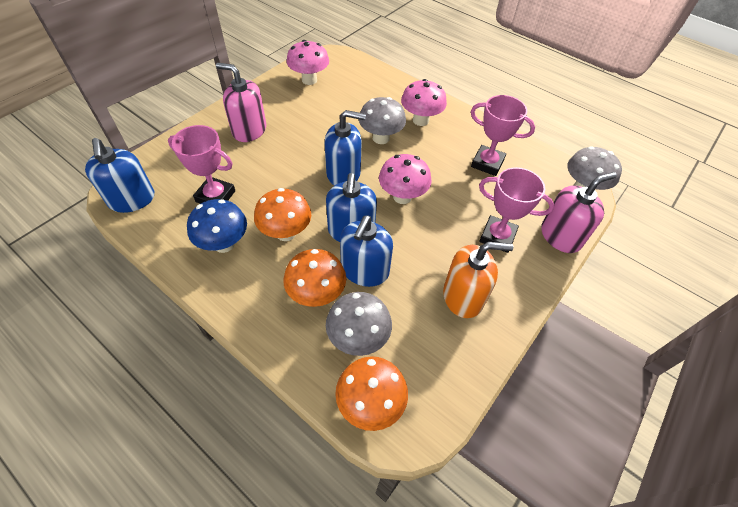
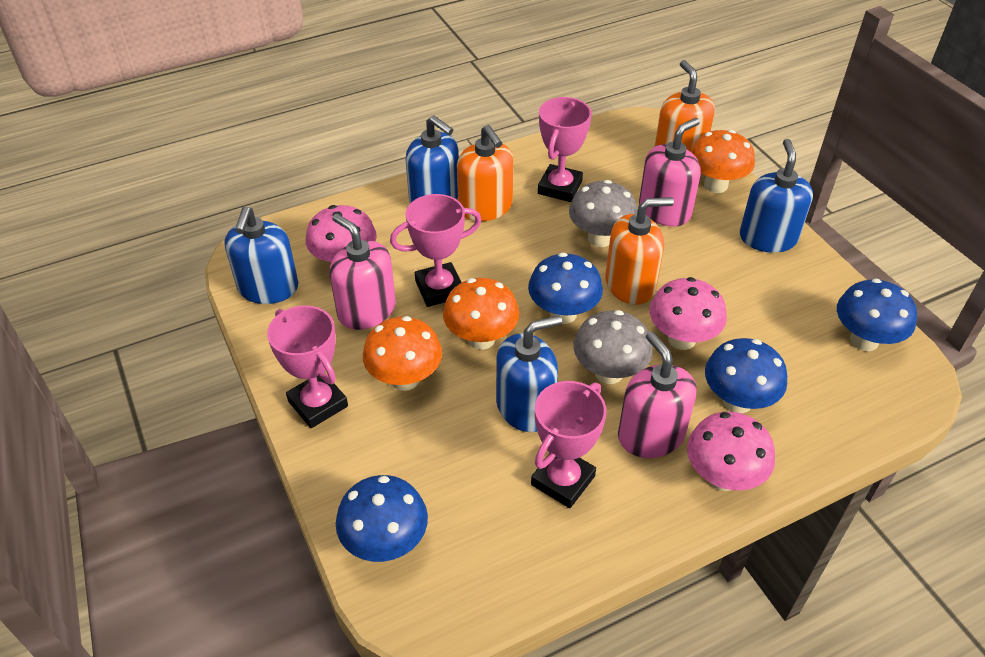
blue mushroom: 1 -> 4
grey mushroom: 3 -> 2
orange soap dispenser: 1 -> 3
pink soap dispenser: 2 -> 3
pink trophy: 3 -> 4

